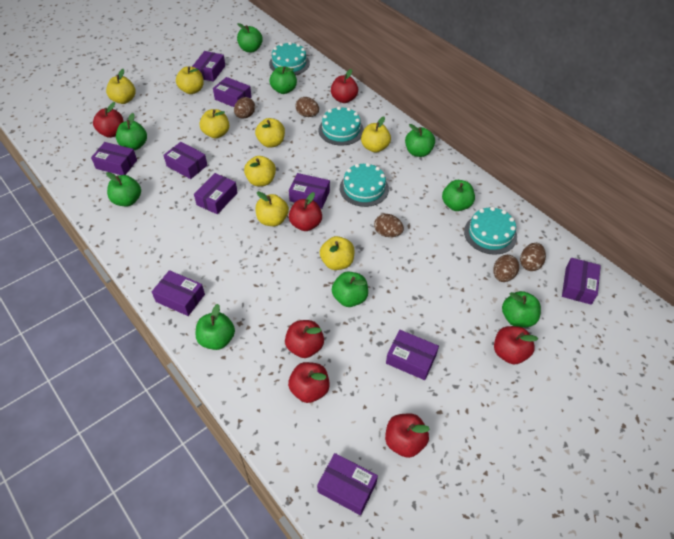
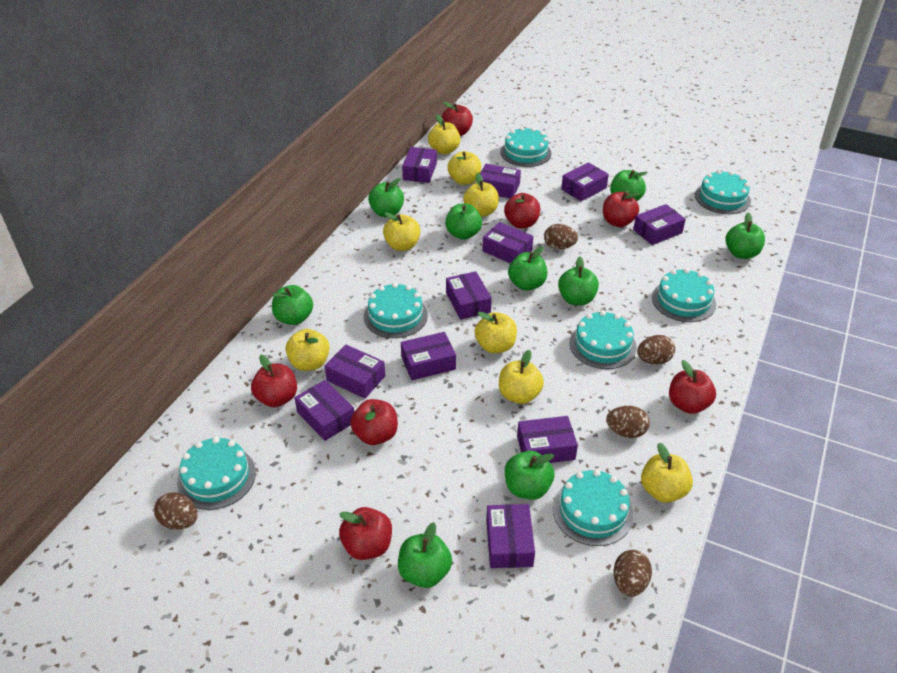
purple box: 10 -> 11
turquoise cake: 4 -> 7

